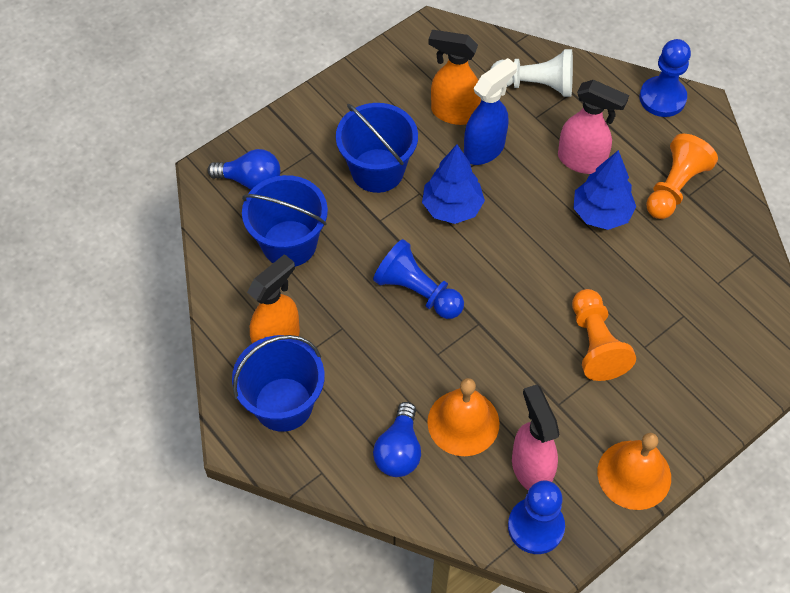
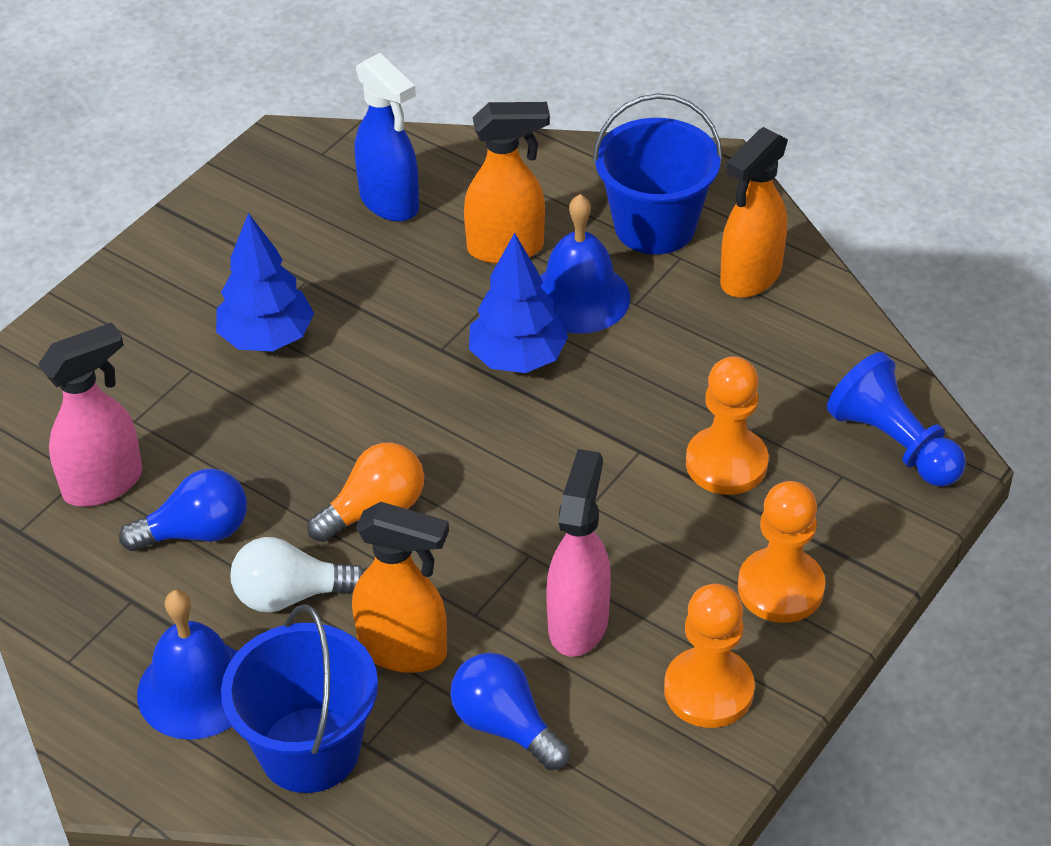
blue bell: 0 -> 2
blue bucket: 3 -> 2
blue pawn: 3 -> 1
orange bell: 2 -> 0
orange light bulb: 0 -> 1
orange pawn: 2 -> 3
orange spray bottle: 2 -> 3
white light bulb: 0 -> 1
white pawn: 1 -> 0

